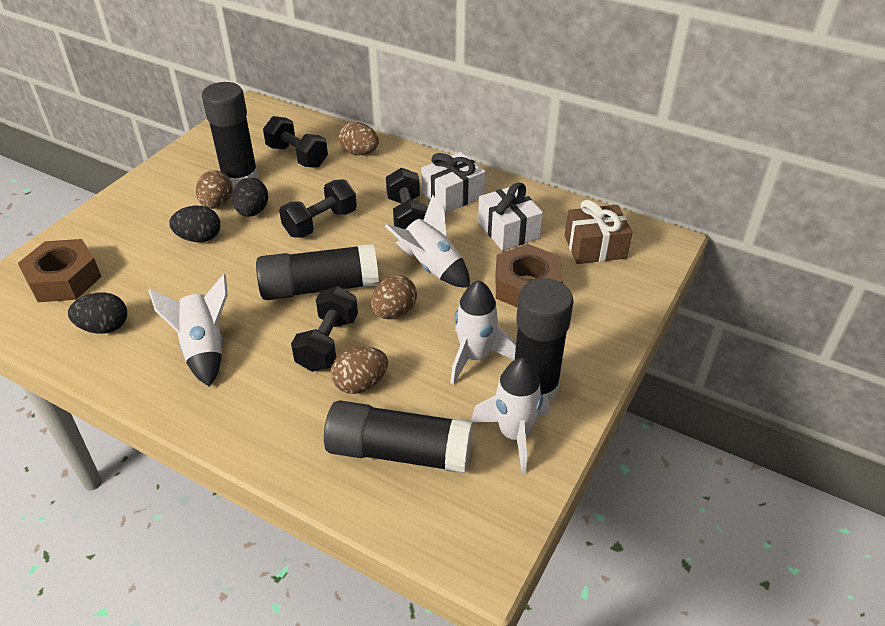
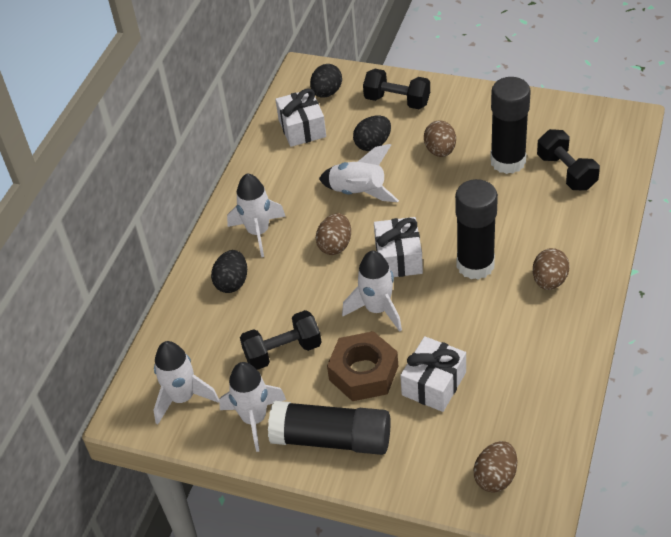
black dumbbell: 4 -> 3
black glue stick: 4 -> 3
brown gift: 1 -> 0
brown nut: 2 -> 1
white gift: 2 -> 3
white rocket: 4 -> 5

